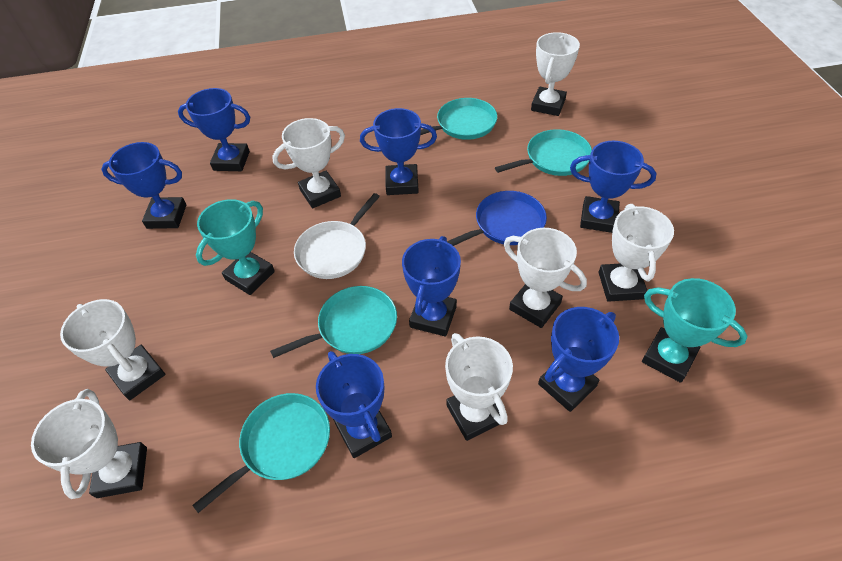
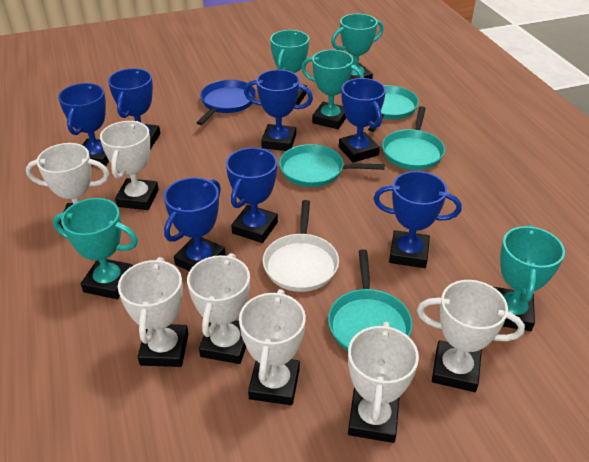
turquoise trophy: 2 -> 5

